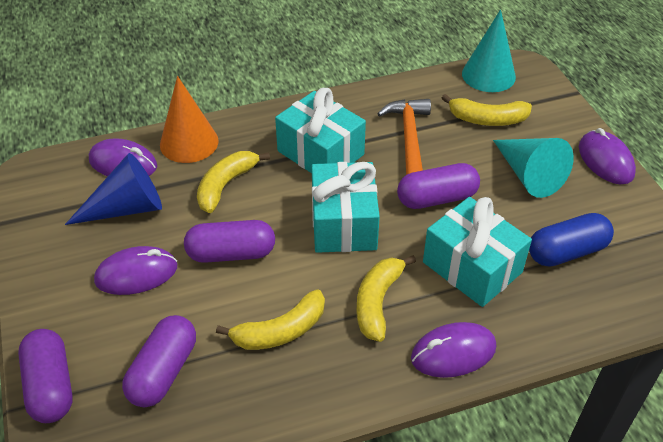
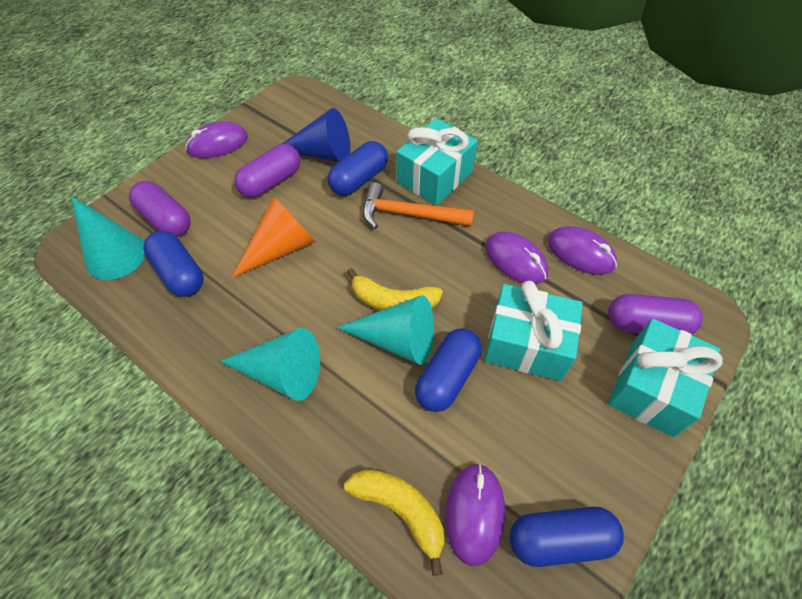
blue capsule: 1 -> 4
purple capsule: 4 -> 3
turquoise cone: 2 -> 3
yellow banana: 4 -> 2

